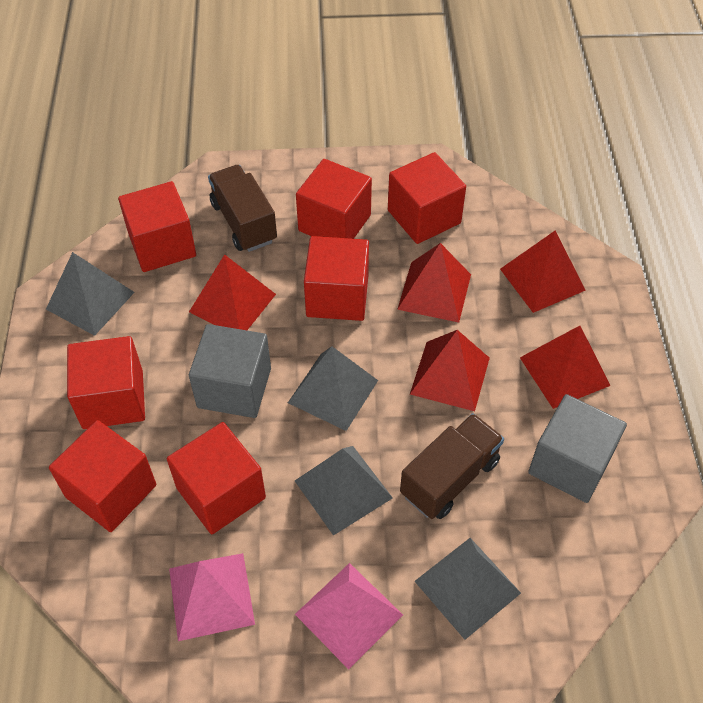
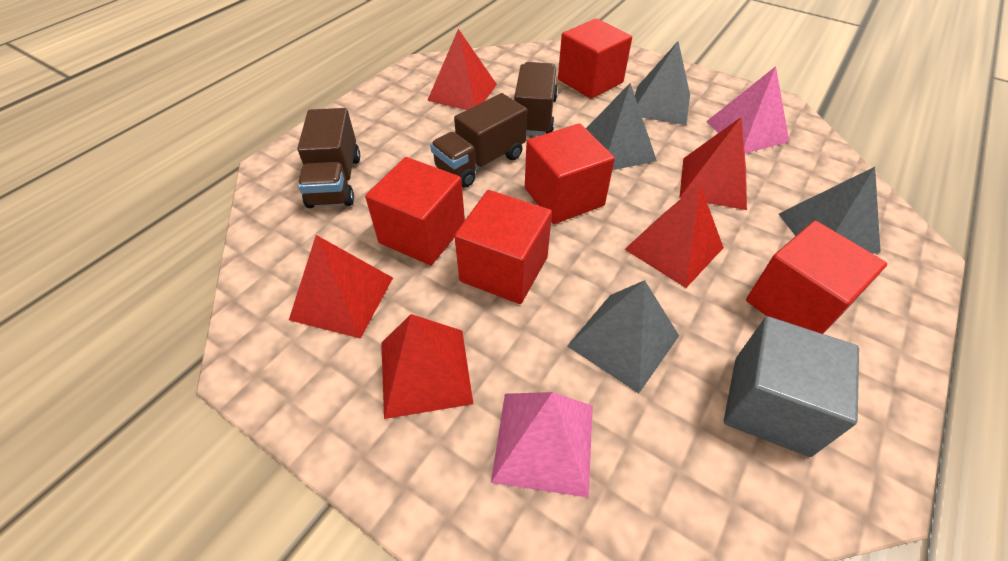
brown truck: 2 -> 3
grey cube: 2 -> 1
red cube: 7 -> 5

